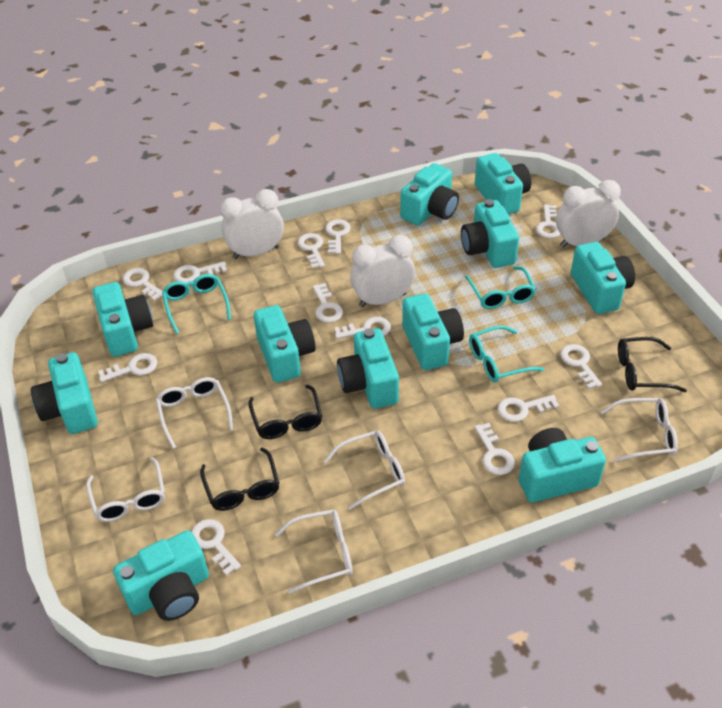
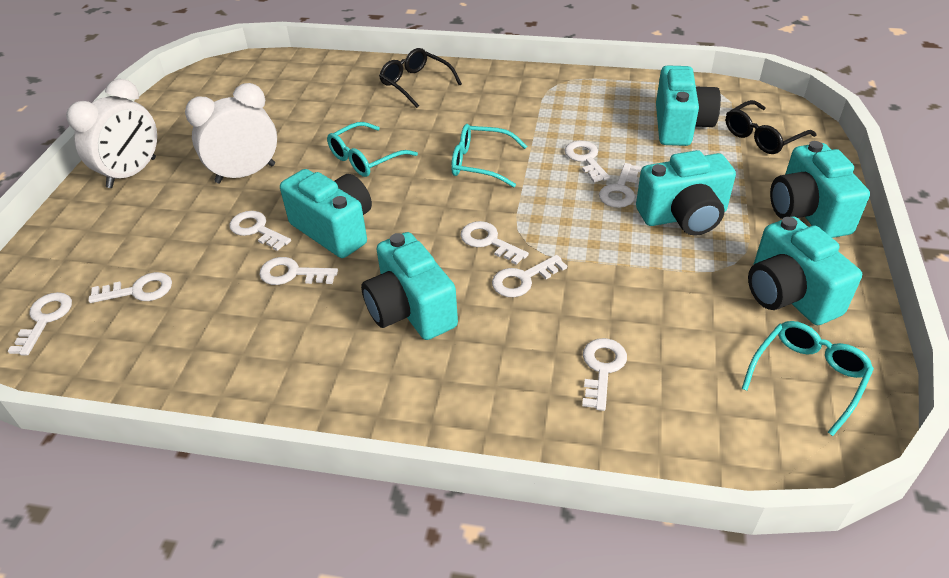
black glasses: 3 -> 2
turquoise camera: 11 -> 6
white clock: 3 -> 2
white glasses: 5 -> 0
white key: 12 -> 9

